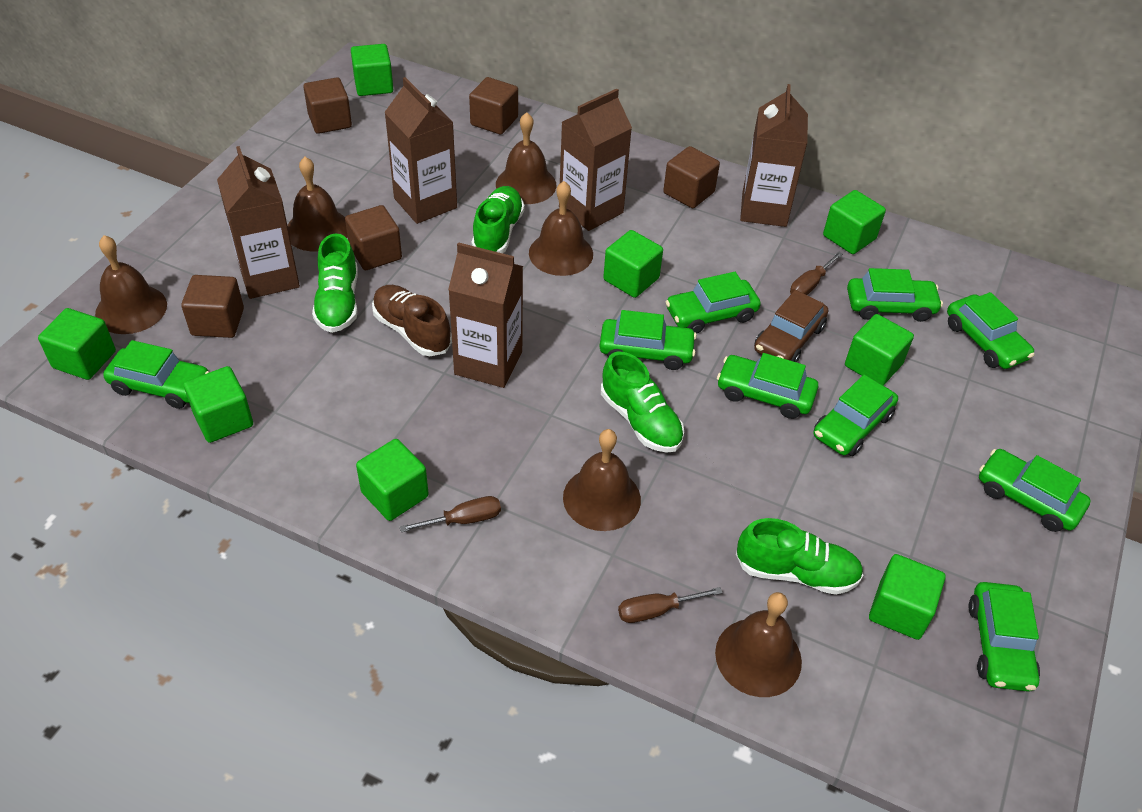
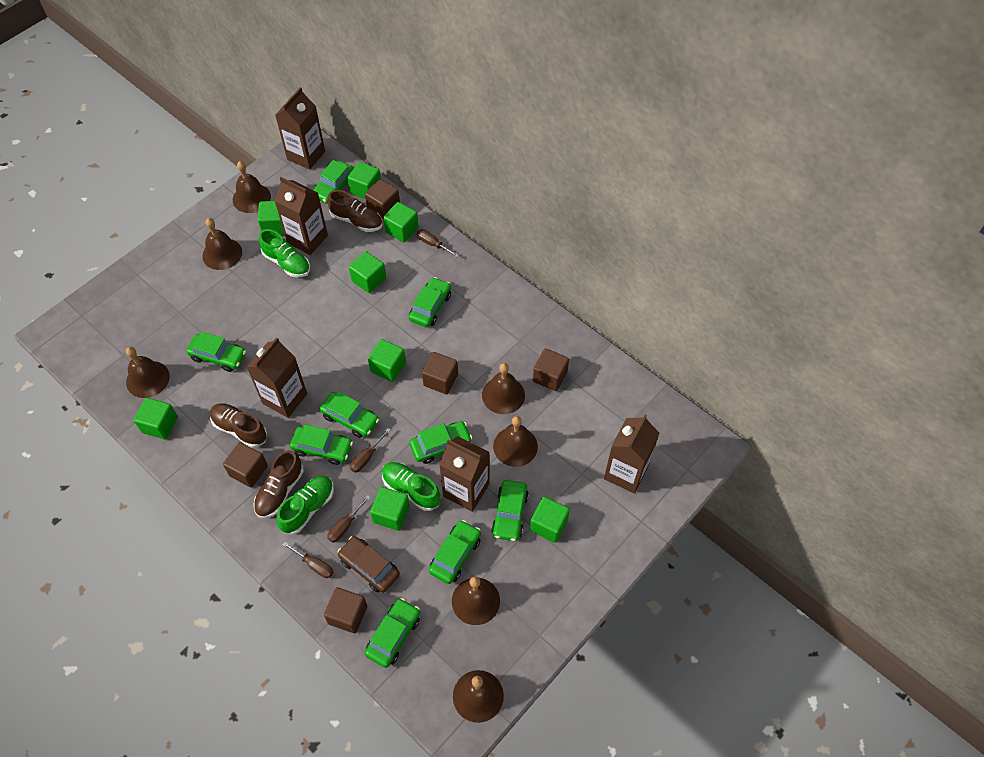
brown bell: 6 -> 7
brown screwdriver: 3 -> 4
brown shoe: 1 -> 3
green shoe: 4 -> 3

